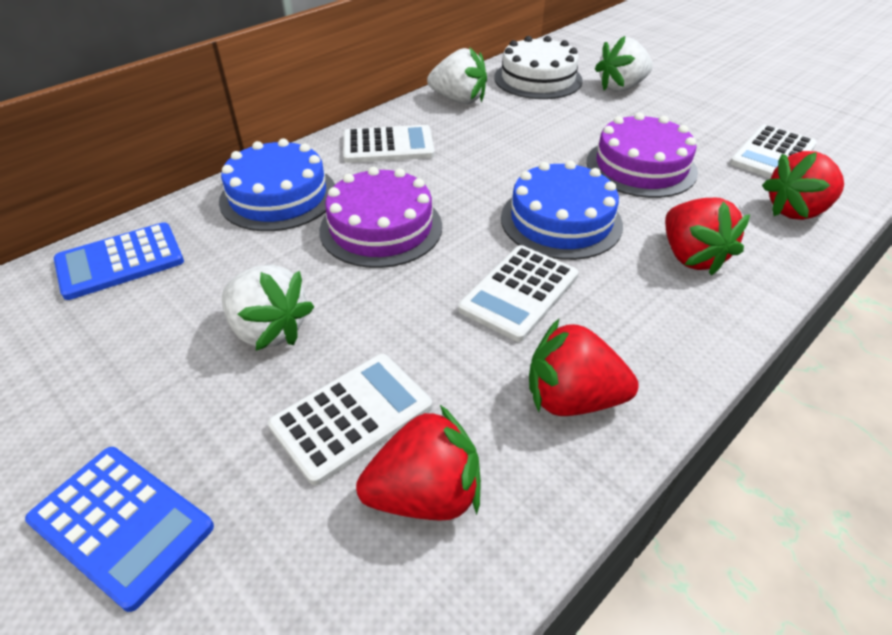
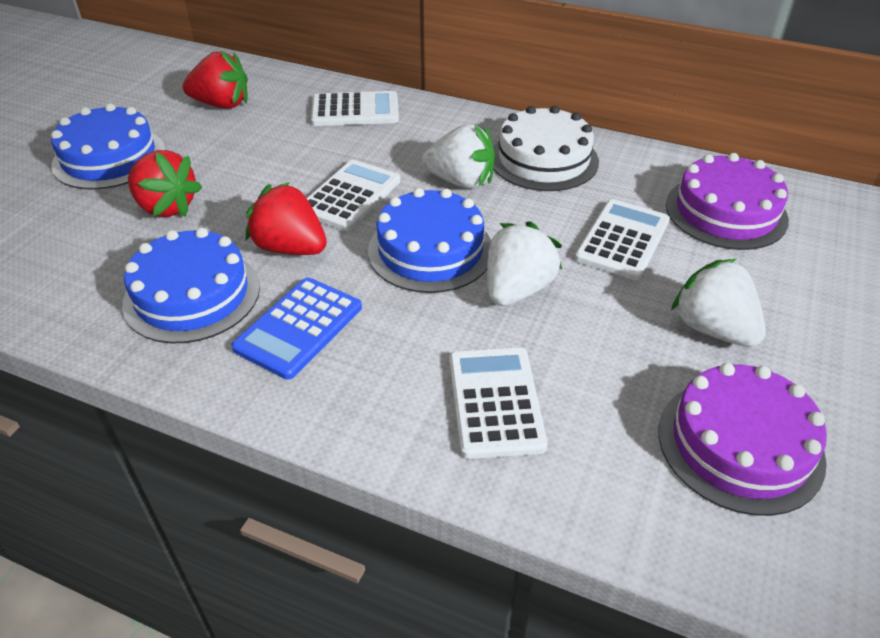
blue cake: 2 -> 3
blue calculator: 2 -> 1
red strawberry: 4 -> 3

